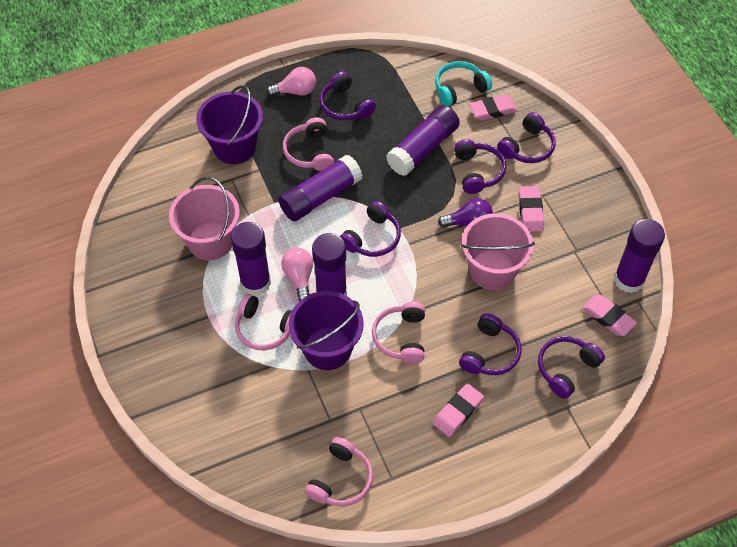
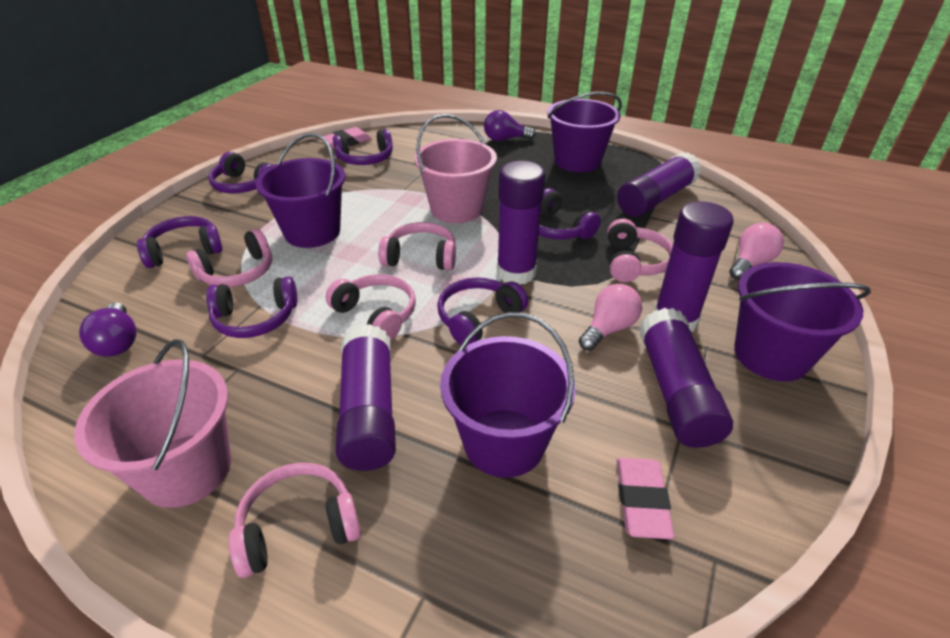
pink eraser: 4 -> 2
pink headphones: 4 -> 5
purple bucket: 2 -> 4
purple light bulb: 1 -> 2
turquoise headphones: 1 -> 0

